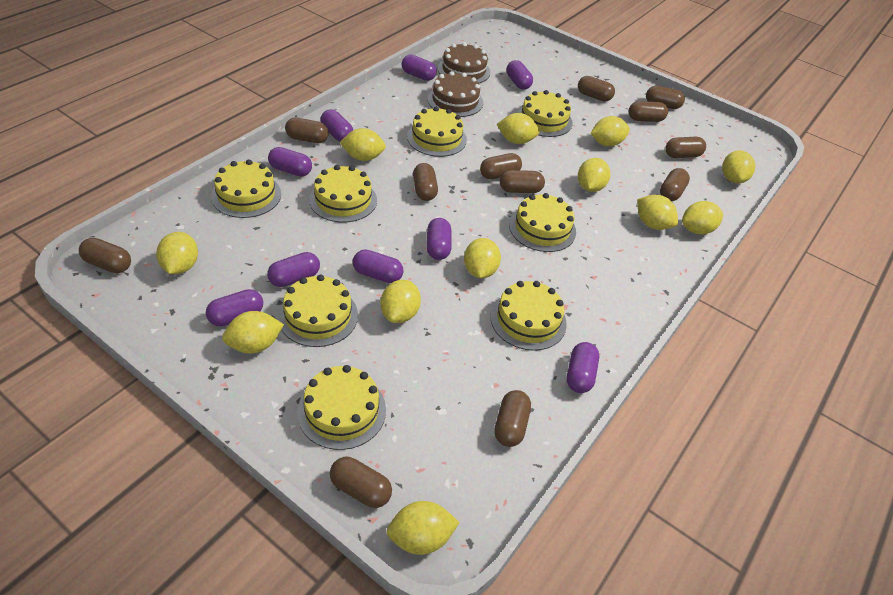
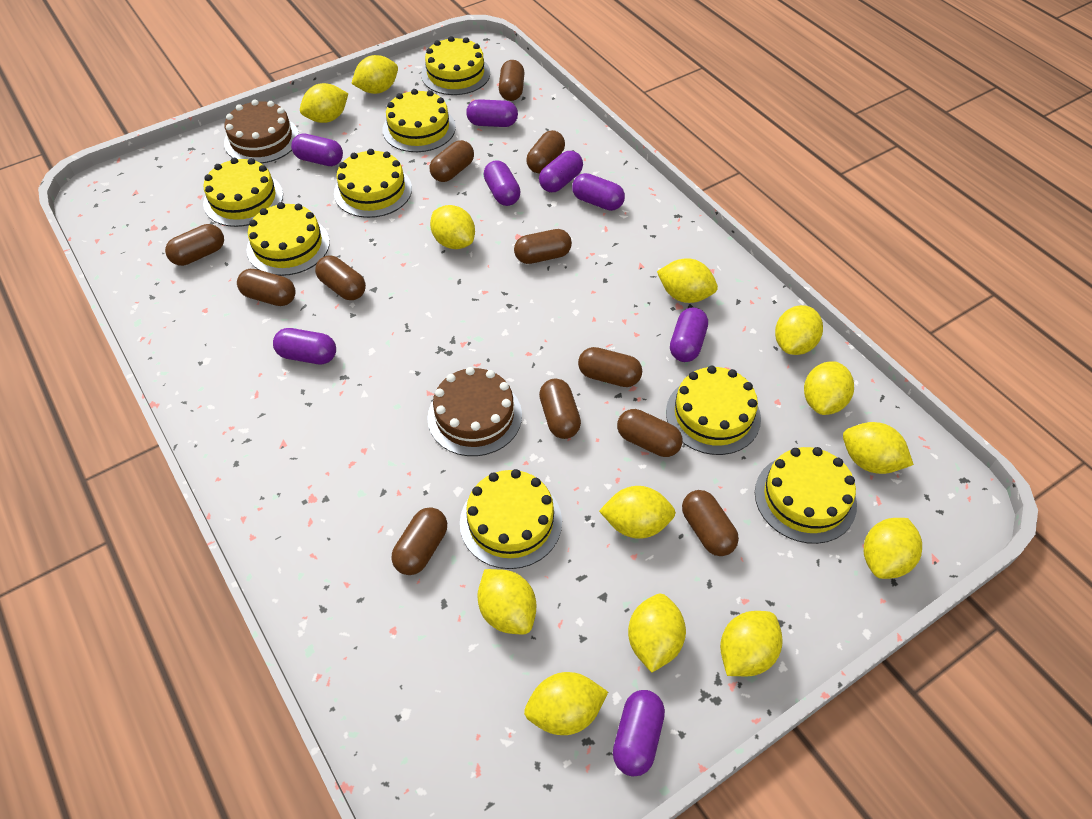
purple capsule: 9 -> 8
yellow lemon: 12 -> 13

